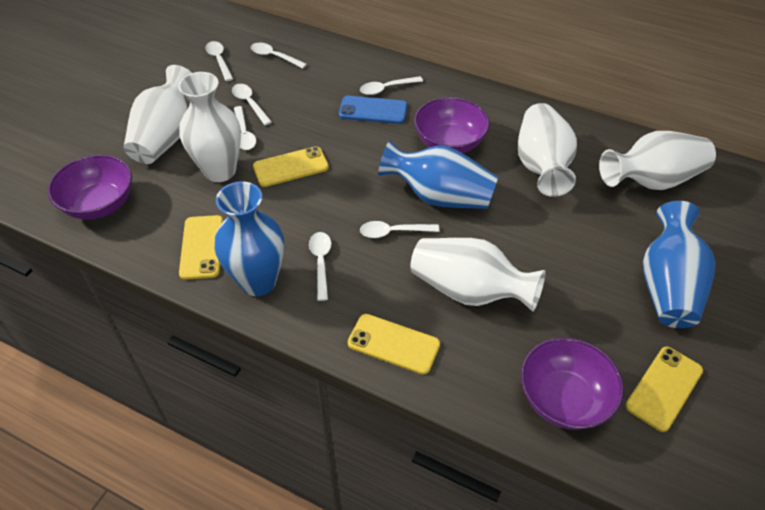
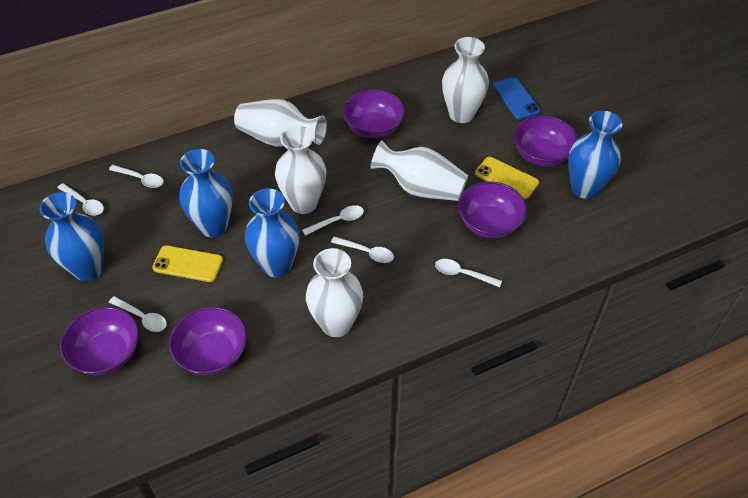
blue vase: 3 -> 4
purple bowl: 3 -> 5
white spoon: 7 -> 6
yellow phone: 4 -> 2

